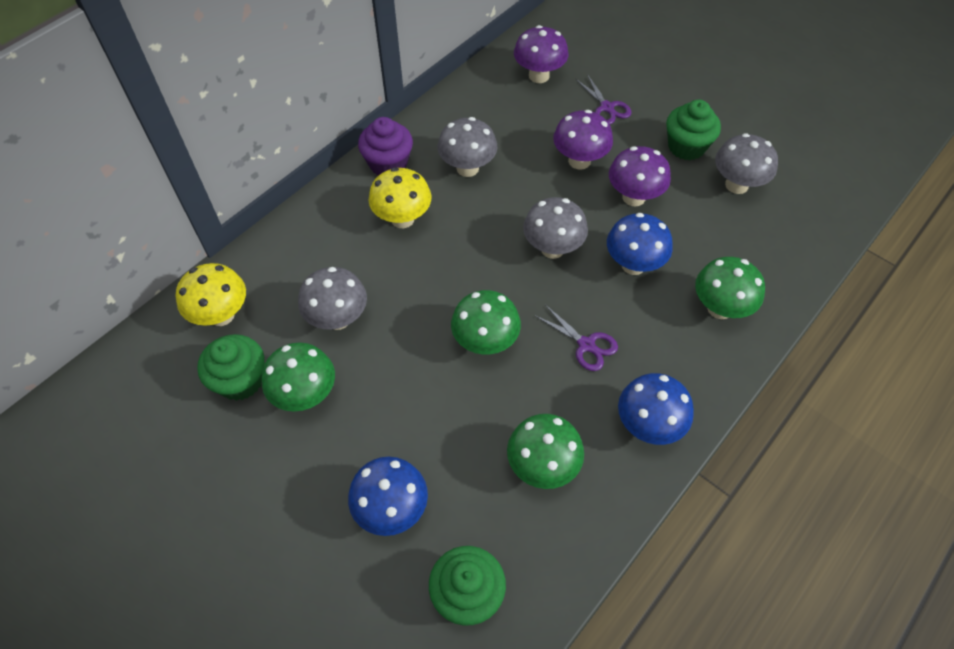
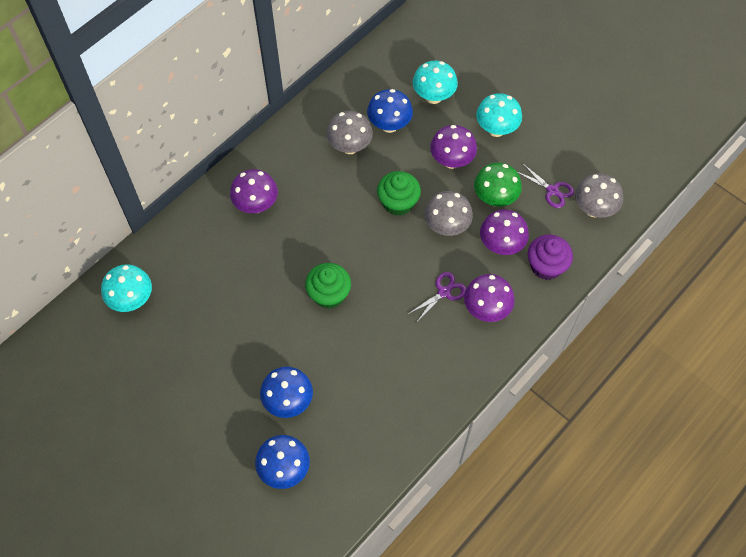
green cupcake: 3 -> 2
green mushroom: 4 -> 1
grey mushroom: 4 -> 3
purple mushroom: 3 -> 4
turquoise mushroom: 0 -> 3
yellow mushroom: 2 -> 0

